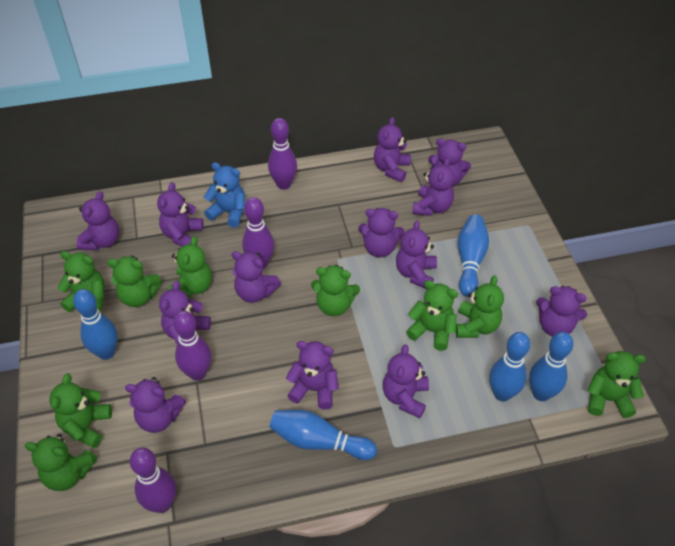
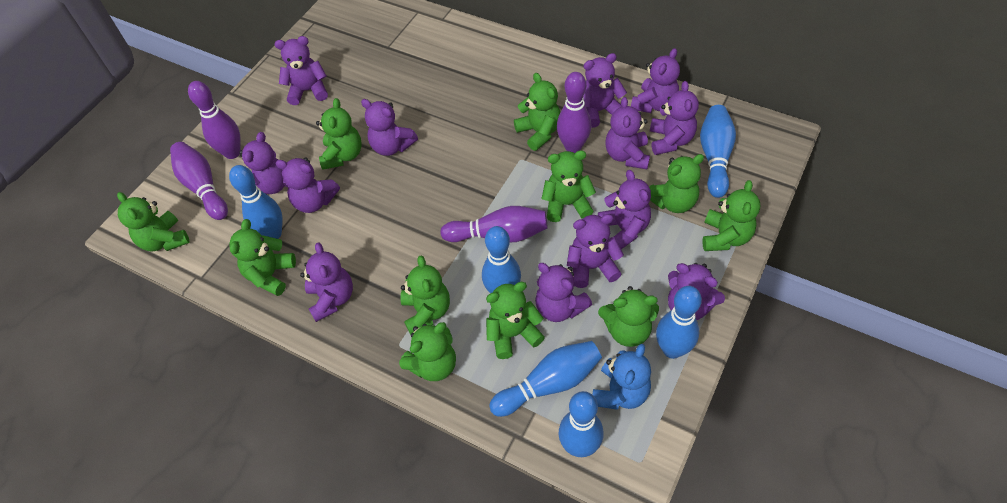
blue bowling pin: 5 -> 6
green teddy bear: 9 -> 11

